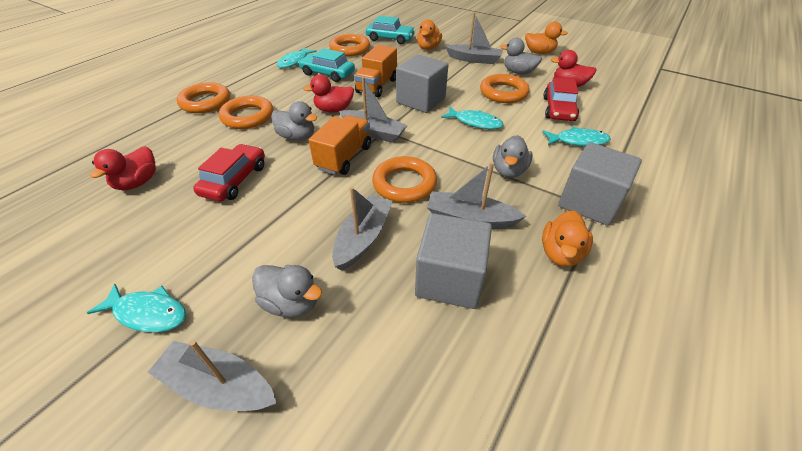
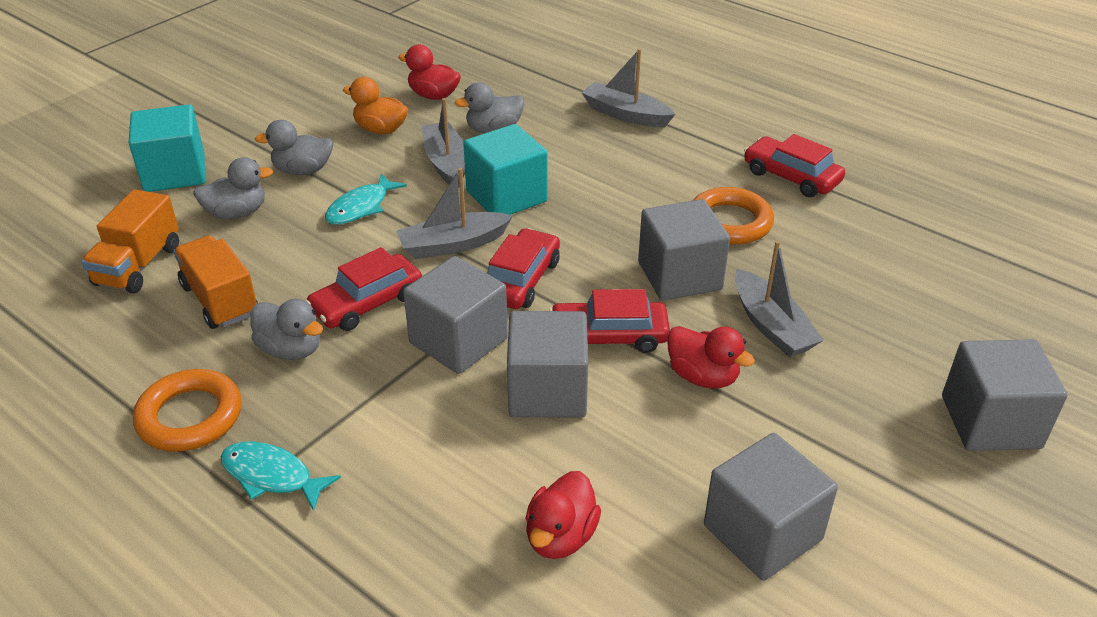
grey boat: 5 -> 4
grey cube: 3 -> 5
orange duck: 3 -> 1
orange ring: 5 -> 2
red car: 2 -> 4
turquoise car: 2 -> 0
turquoise cube: 0 -> 2
turquoise fish: 4 -> 2

